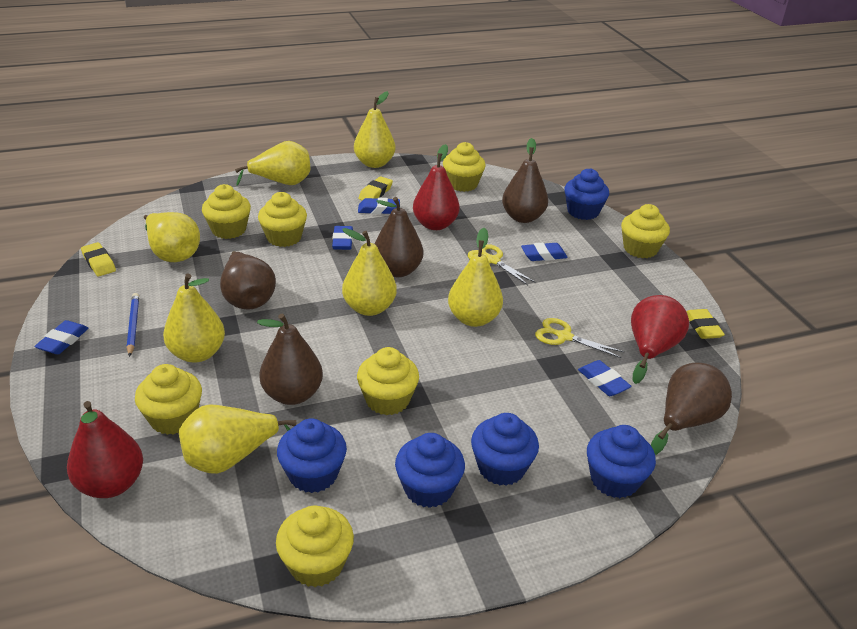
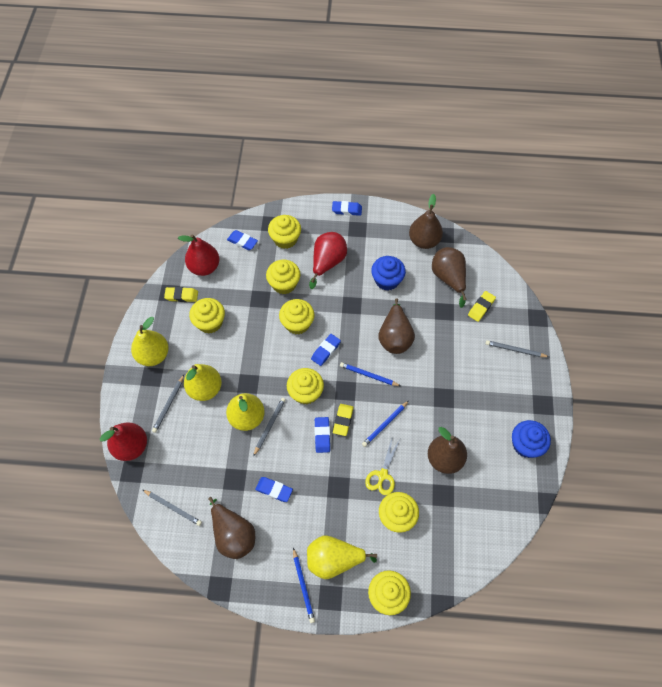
blue cupcake: 5 -> 2
blue pencil: 1 -> 3
grey pencil: 0 -> 4
yellow pear: 7 -> 4
yellow scissors: 2 -> 1

